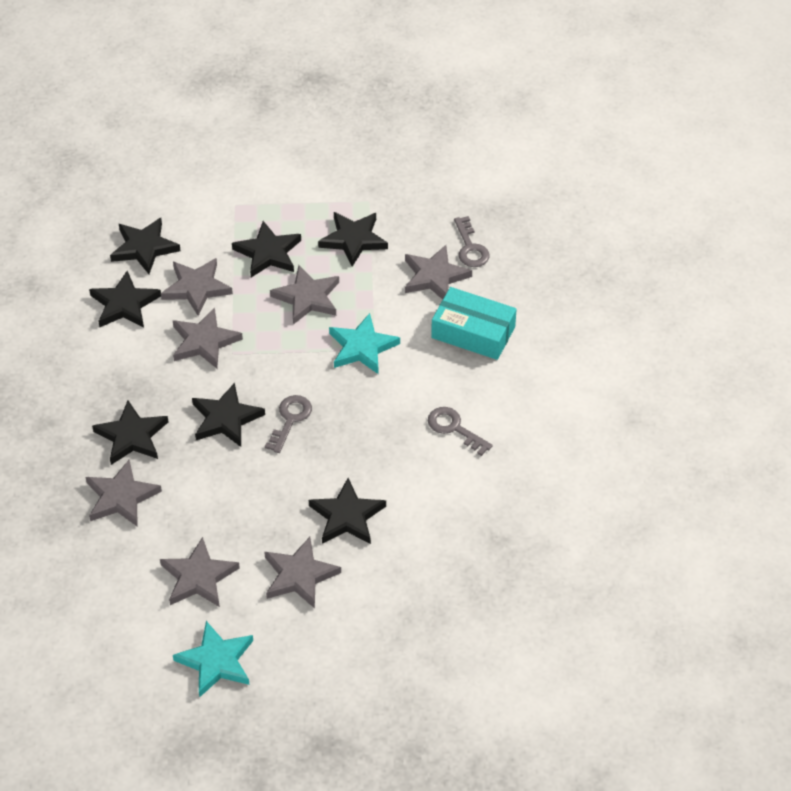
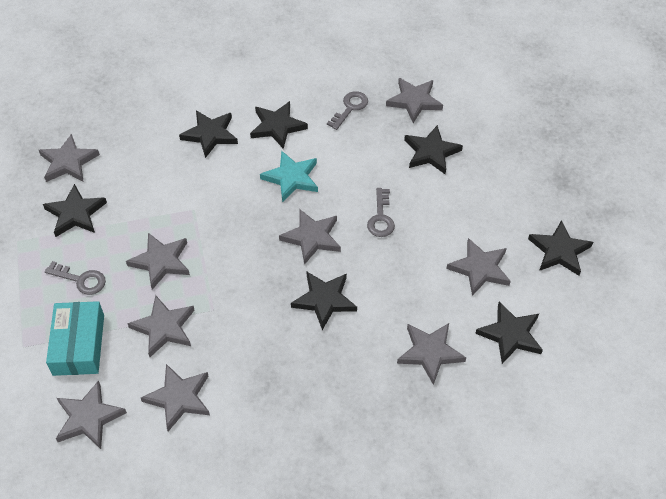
grey star: 7 -> 9
turquoise star: 2 -> 1

